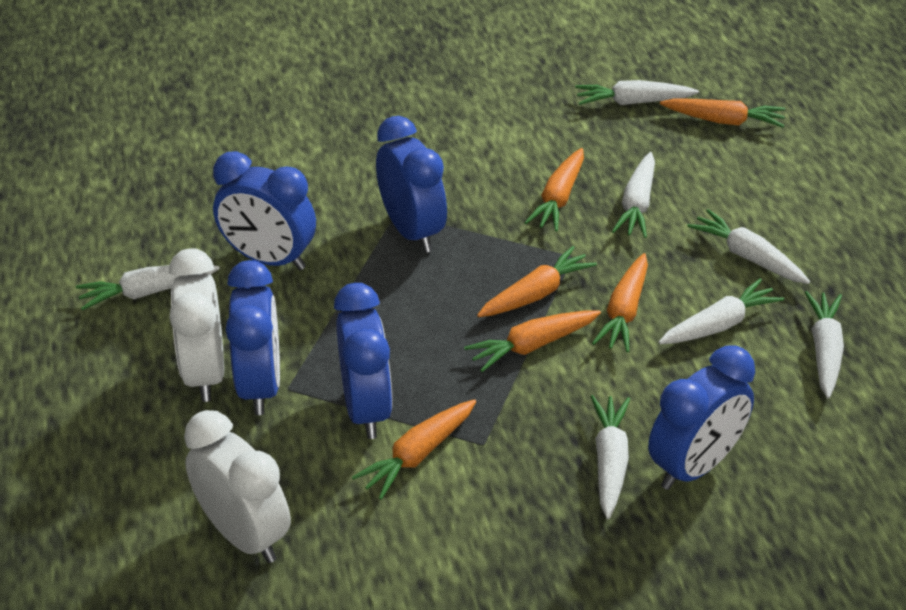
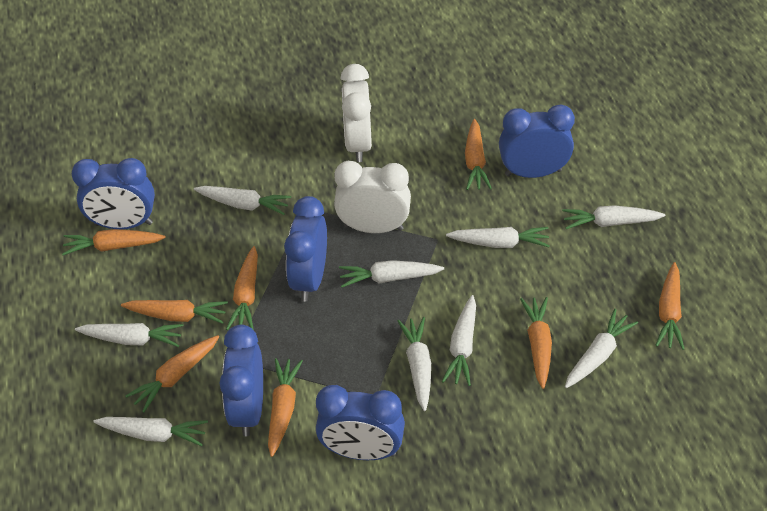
orange carrot: 6 -> 8
white carrot: 7 -> 9

